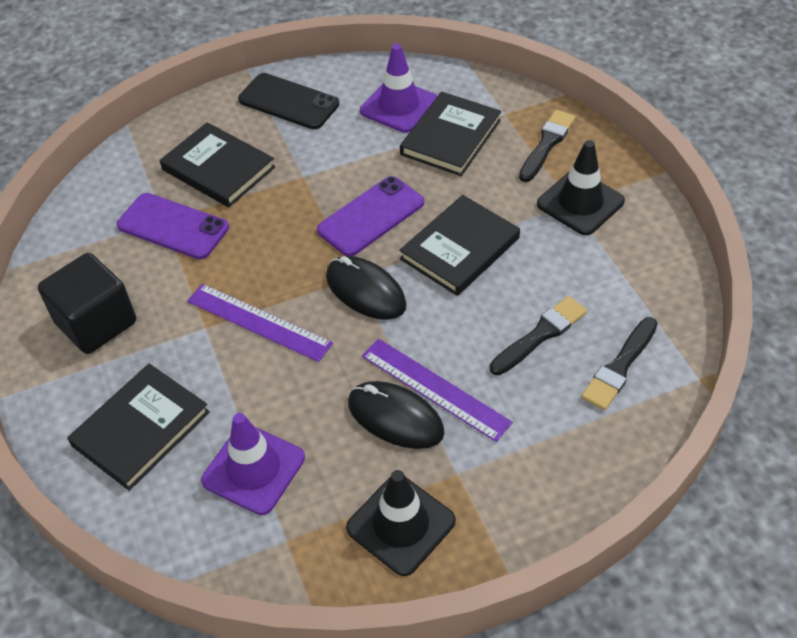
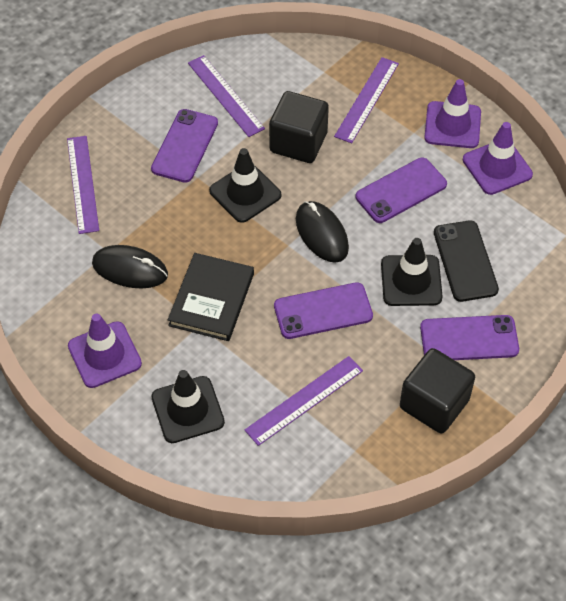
black book: 4 -> 1
black brush: 3 -> 0
black cube: 1 -> 2
black traffic cone: 2 -> 3
purple phone: 2 -> 4
purple ruler: 2 -> 4
purple traffic cone: 2 -> 3

